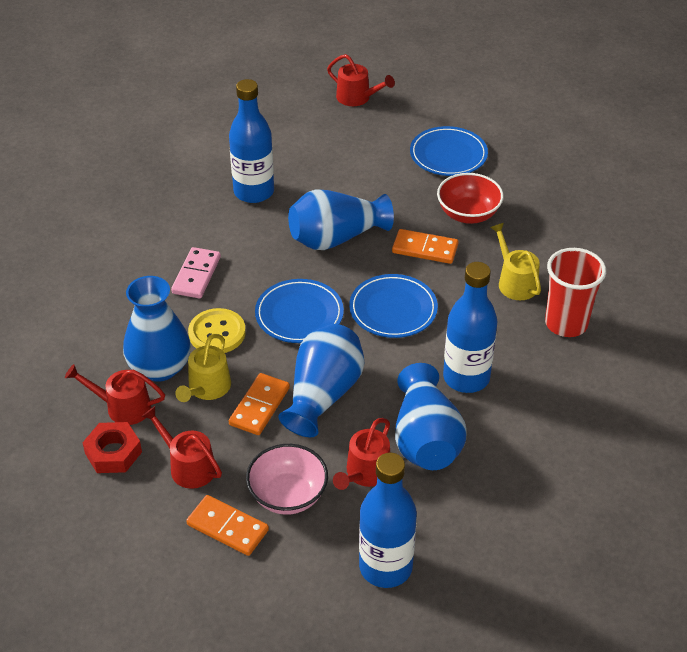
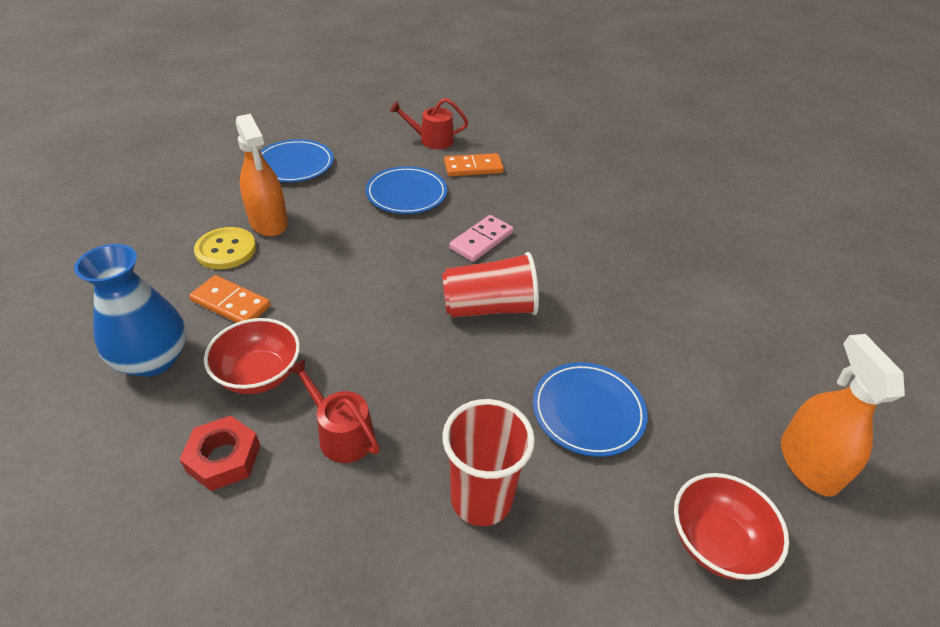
blue bottle: 3 -> 0
blue vase: 4 -> 1
orange domino: 3 -> 2
orange spray bottle: 0 -> 2
pink bowl: 1 -> 0
red bowl: 1 -> 2
red cup: 1 -> 2
red watering can: 4 -> 2
yellow watering can: 2 -> 0

